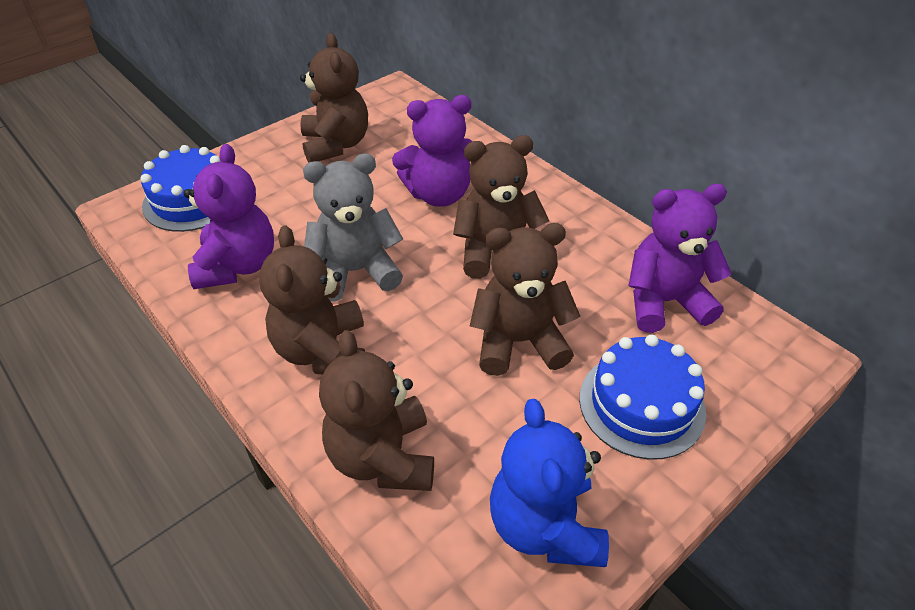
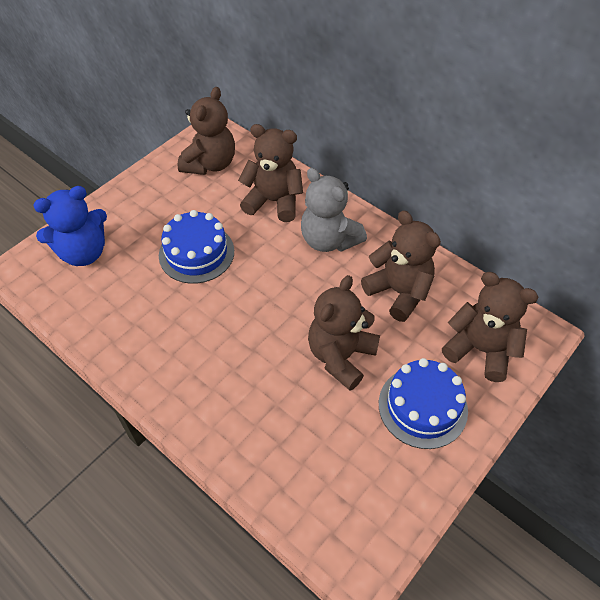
purple teddy bear: 3 -> 0

